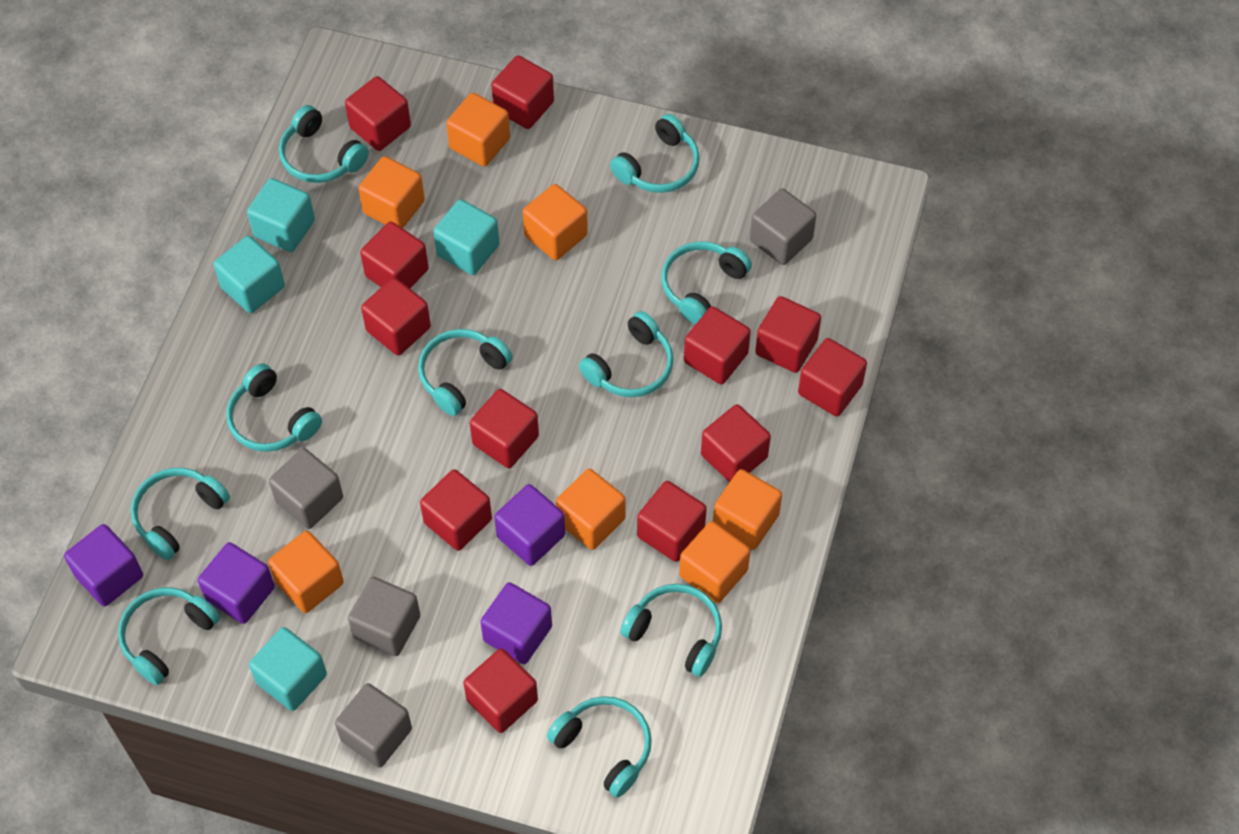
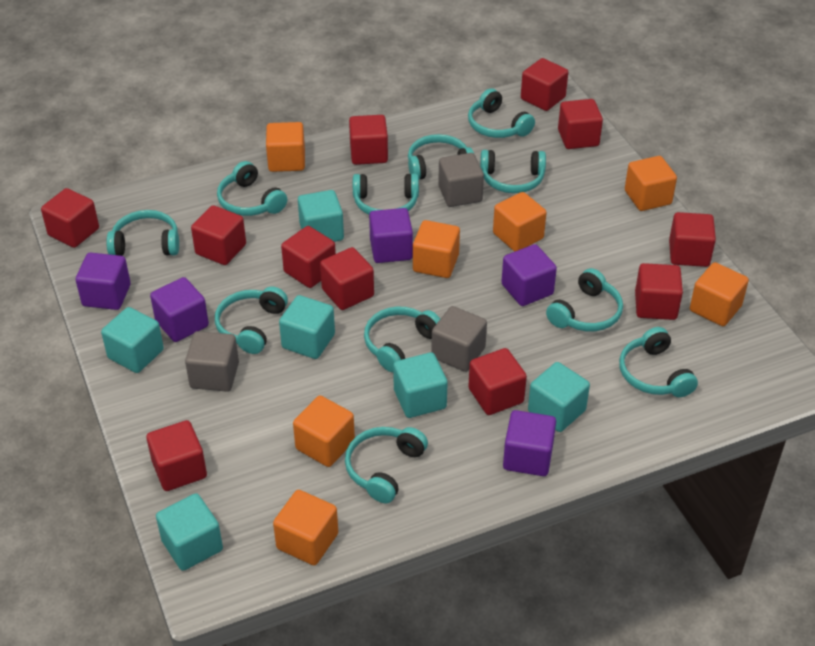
grey cube: 4 -> 3
purple cube: 4 -> 5
red cube: 12 -> 11
turquoise cube: 4 -> 6
turquoise headphones: 10 -> 11

